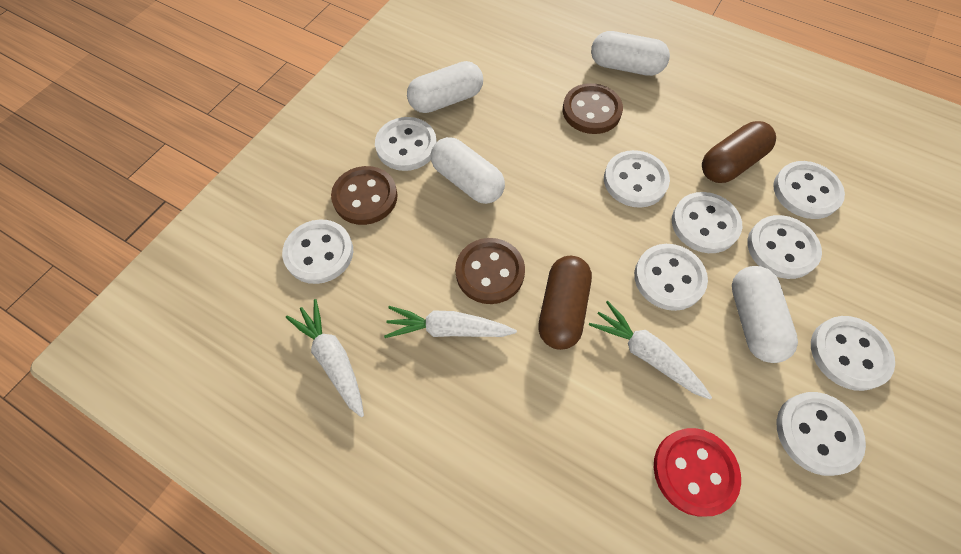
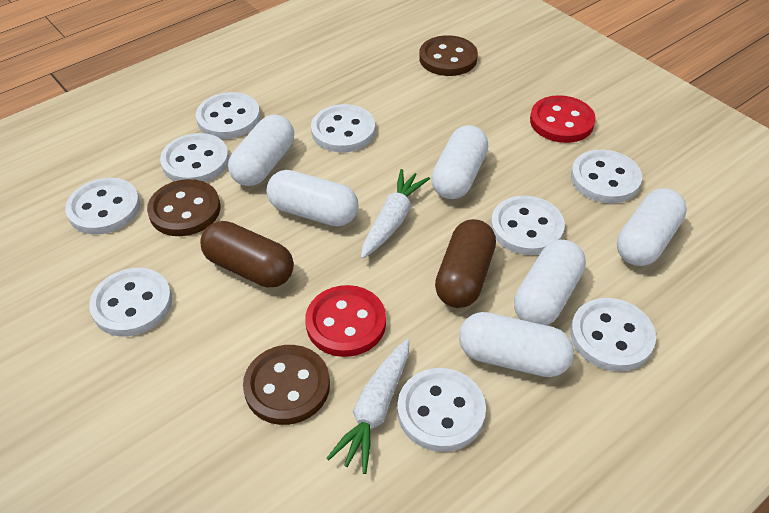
red button: 1 -> 2
white capsule: 4 -> 6
white carrot: 3 -> 2

